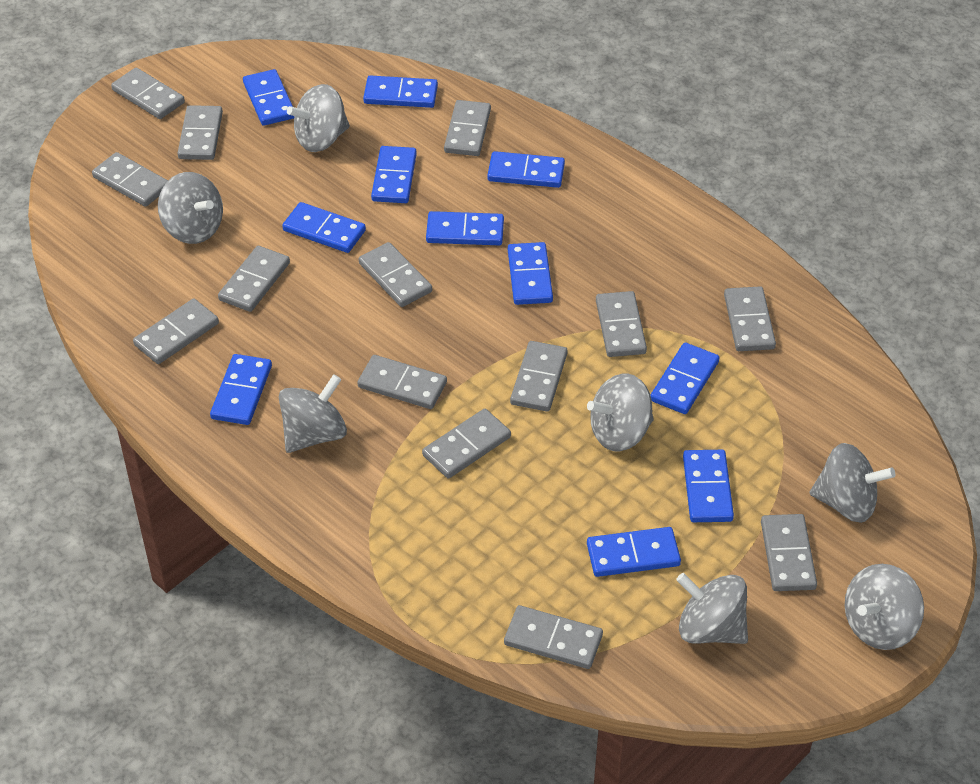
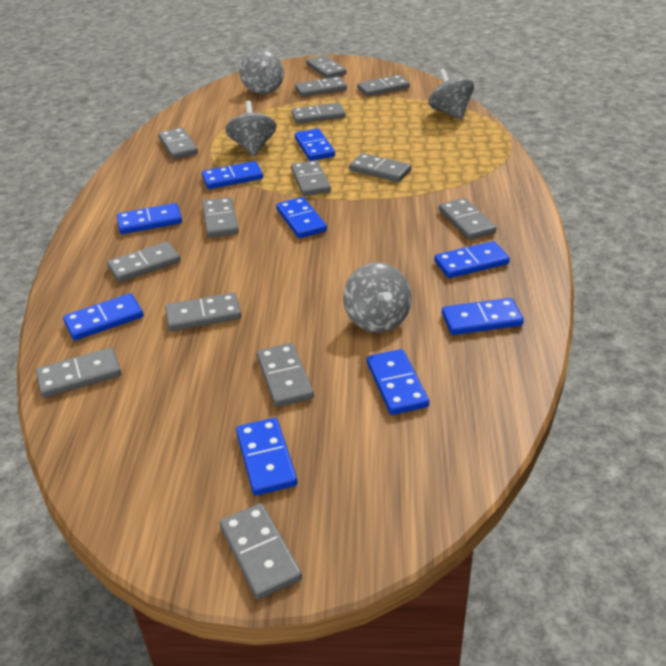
blue domino: 11 -> 9
grey spinning top: 7 -> 4

